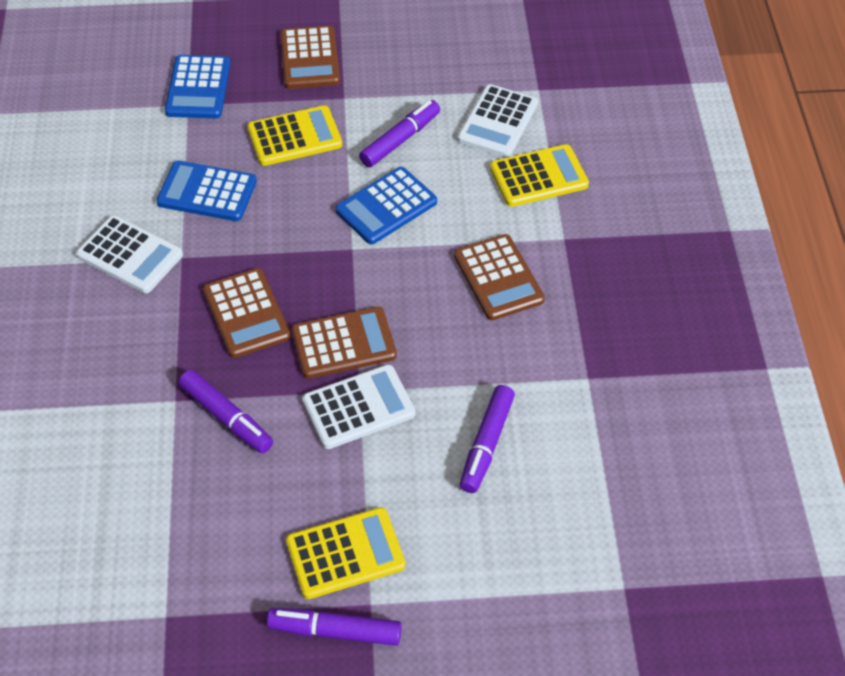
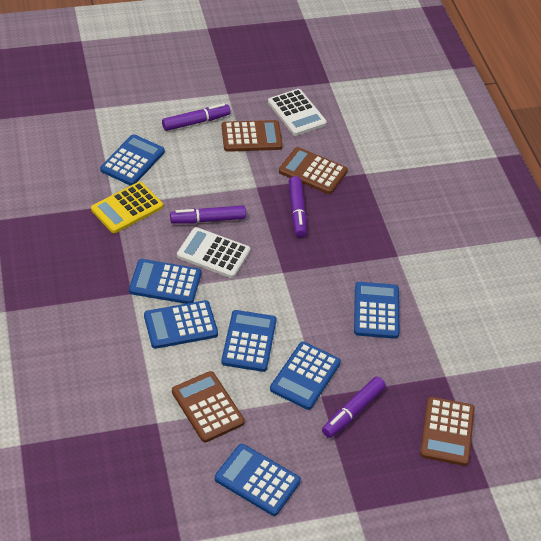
blue calculator: 3 -> 7
white calculator: 3 -> 2
yellow calculator: 3 -> 1

